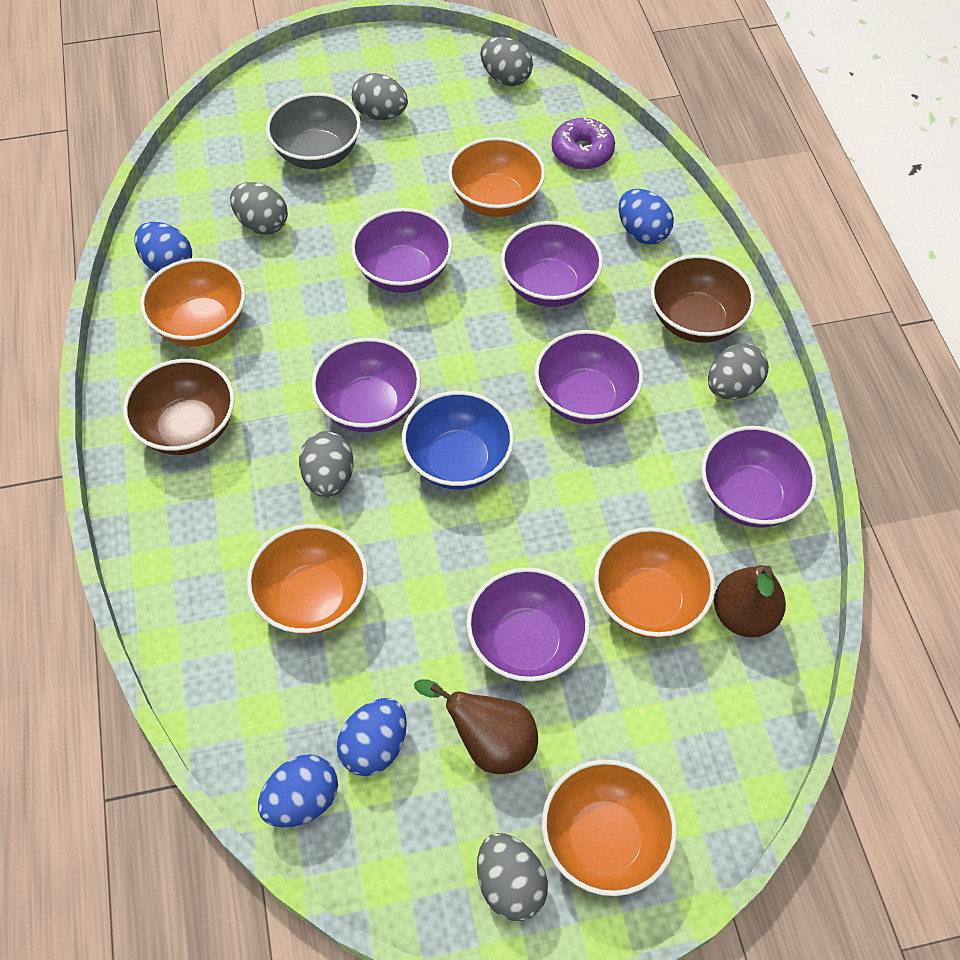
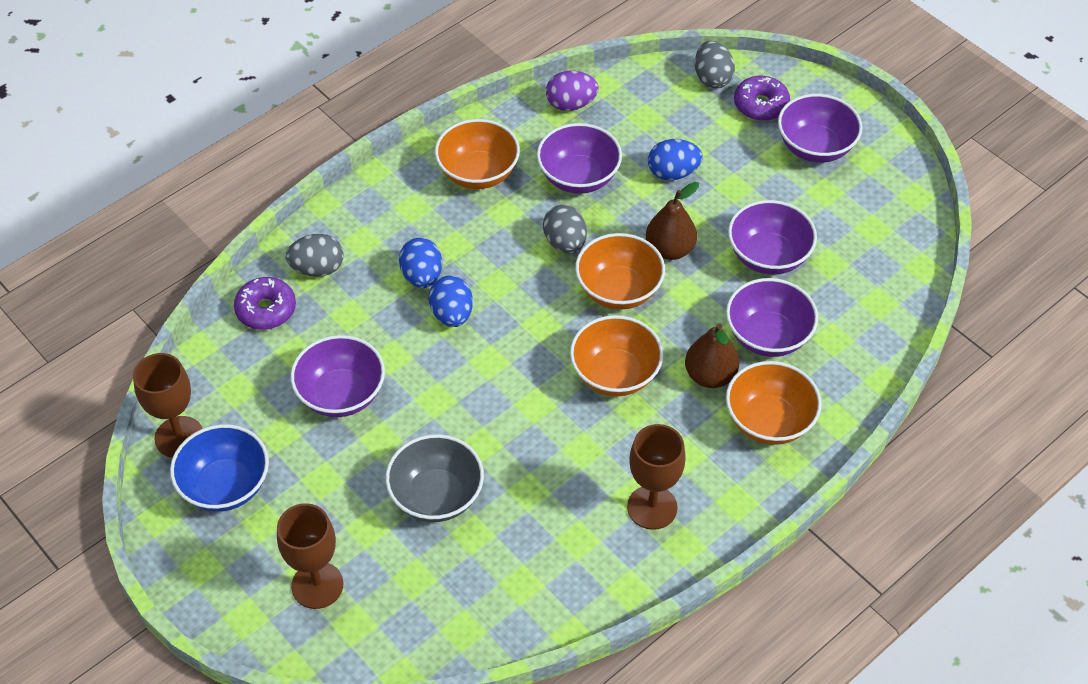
blue egg: 4 -> 3
brown bowl: 2 -> 0
brown goblet: 0 -> 3
grey egg: 6 -> 3
orange bowl: 5 -> 4
purple bowl: 6 -> 5
purple donut: 1 -> 2
purple egg: 0 -> 1

